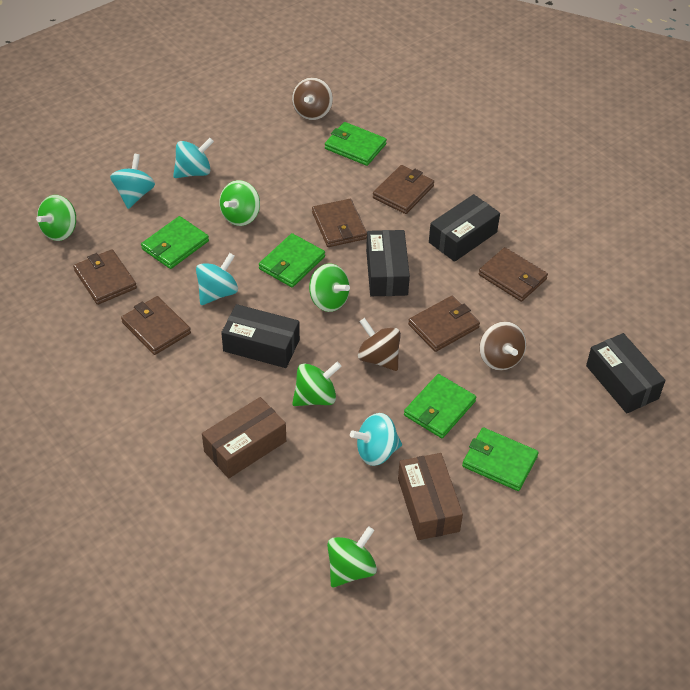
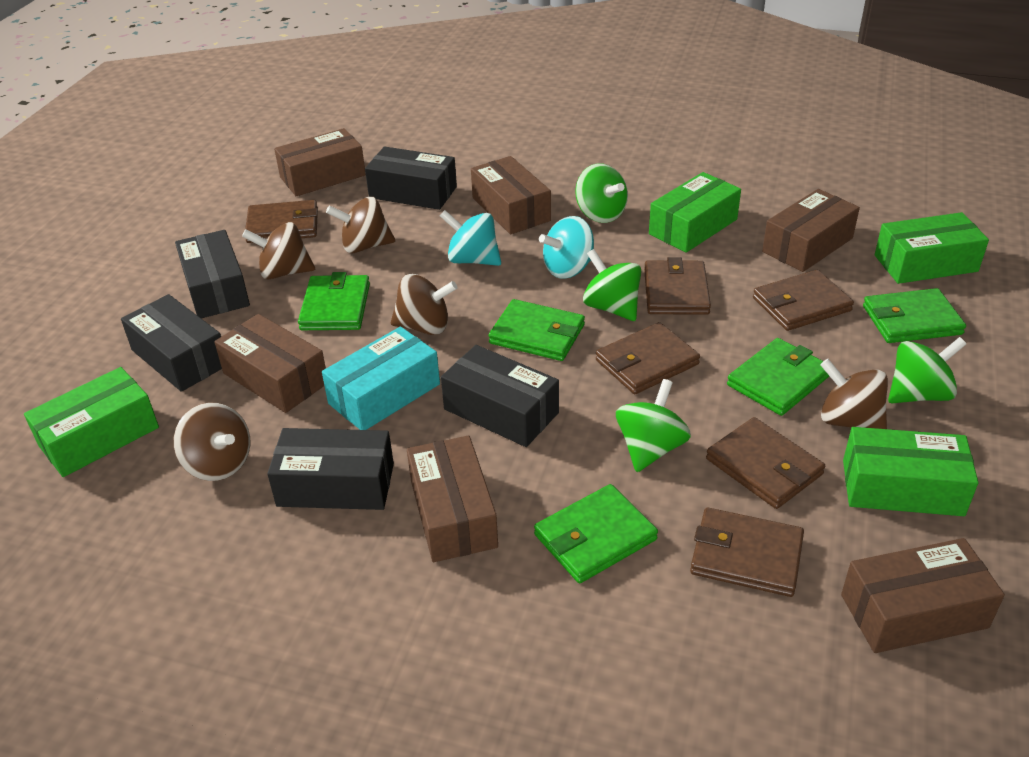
black box: 4 -> 5
brown box: 2 -> 6
brown spinning top: 3 -> 5
green box: 0 -> 4
green spinning top: 5 -> 4
turquoise box: 0 -> 1
turquoise spinning top: 4 -> 2

